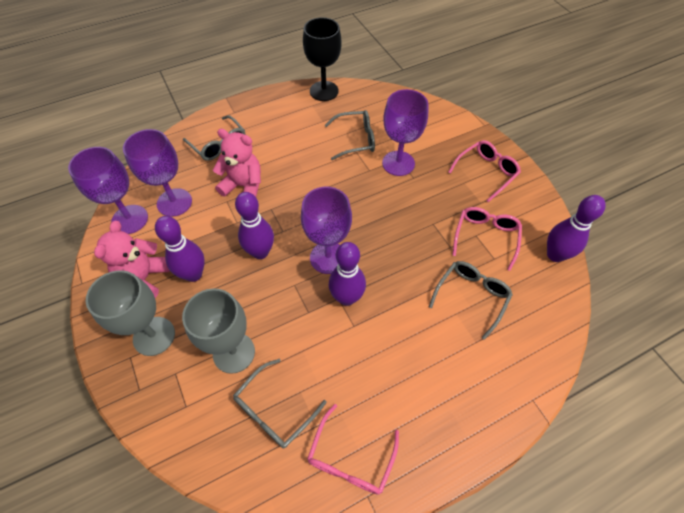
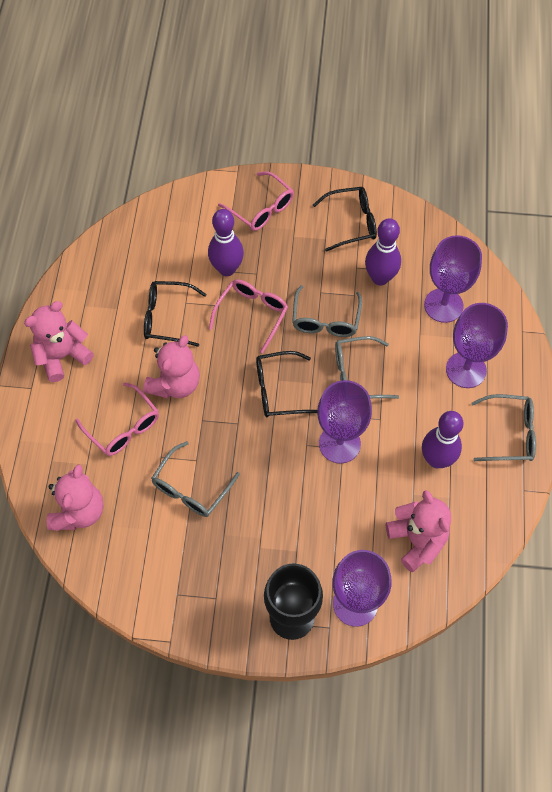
black glasses: 0 -> 3
grey goblet: 2 -> 0
pink teddy bear: 2 -> 4
purple bowling pin: 4 -> 3

